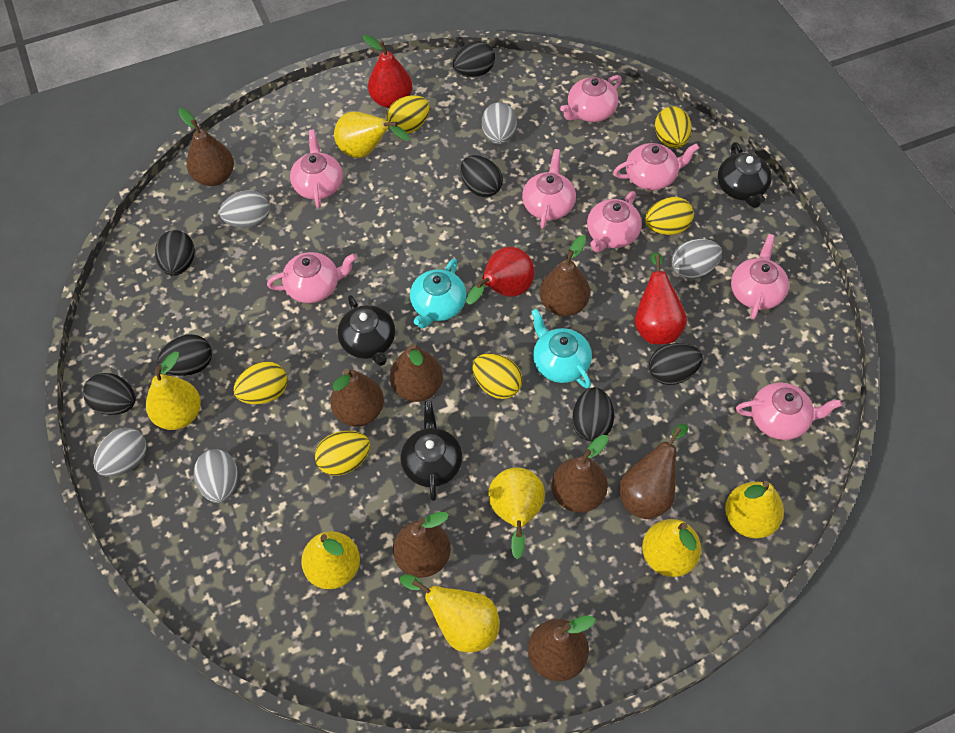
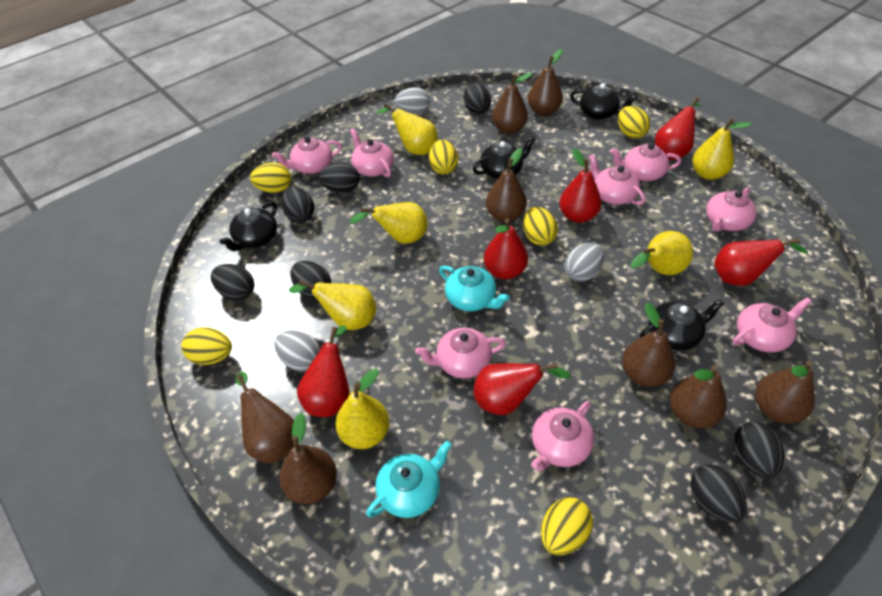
black teapot: 3 -> 4
grey egg: 5 -> 3
red pear: 3 -> 6
yellow pear: 7 -> 6

